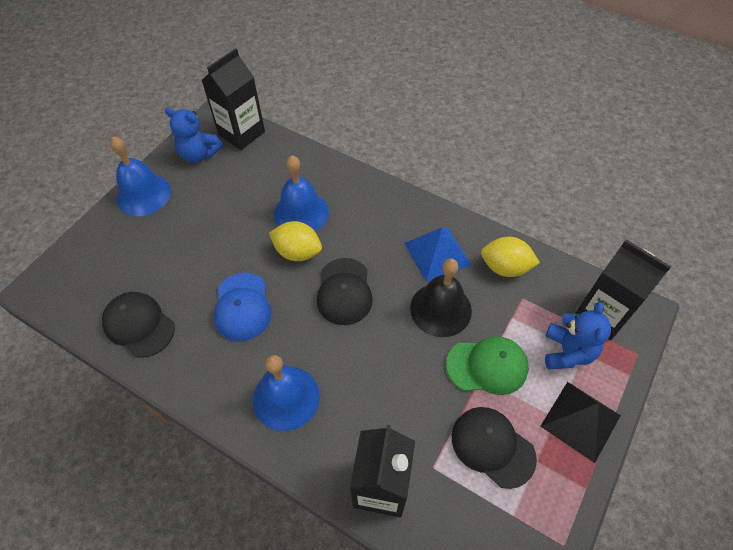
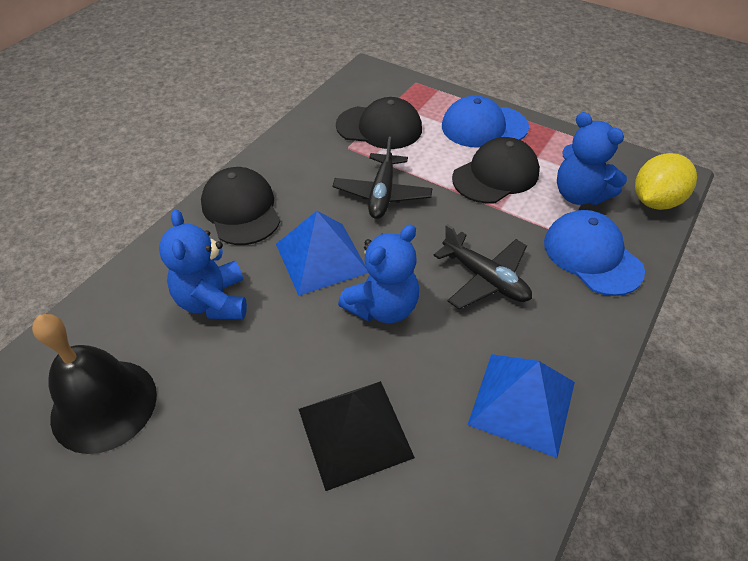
black carton: 3 -> 0
black plane: 0 -> 2
blue bell: 3 -> 0
blue cap: 1 -> 2
blue pyramid: 1 -> 2
blue teddy bear: 2 -> 3
green cap: 1 -> 0
yellow lemon: 2 -> 1

